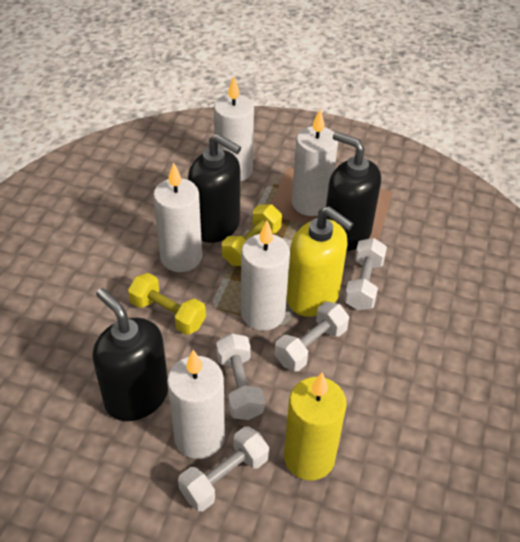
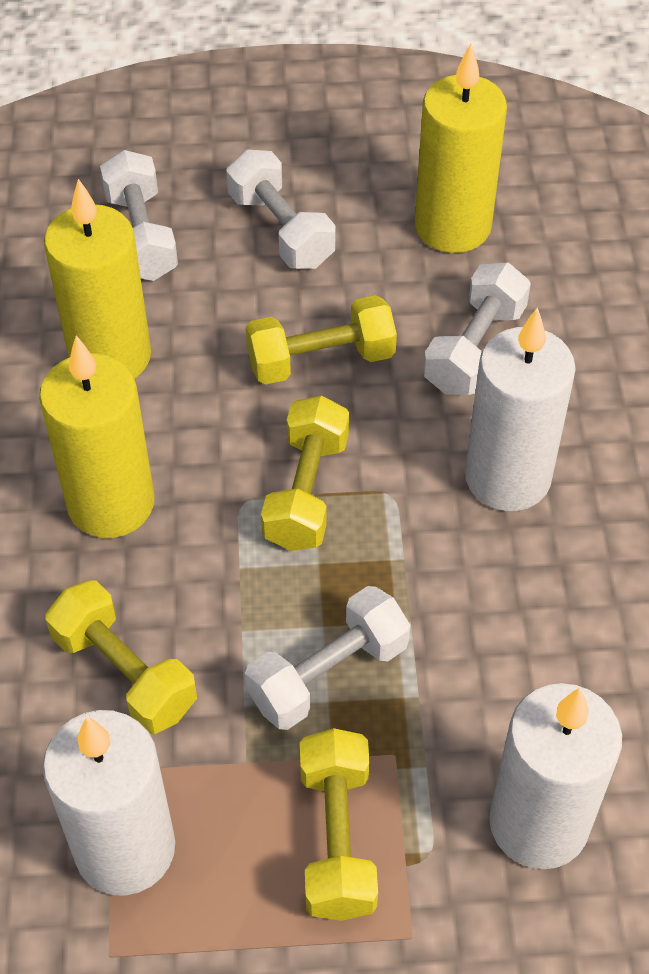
black soap dispenser: 3 -> 0
white candle: 5 -> 3
yellow candle: 1 -> 3
yellow dumbbell: 2 -> 4
yellow soap dispenser: 1 -> 0

